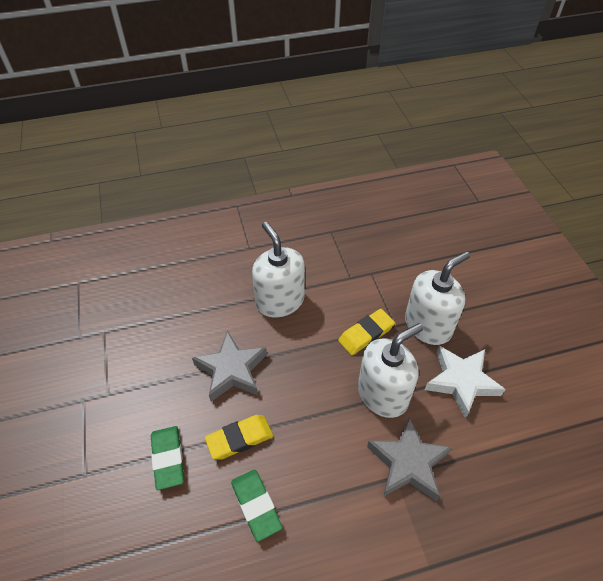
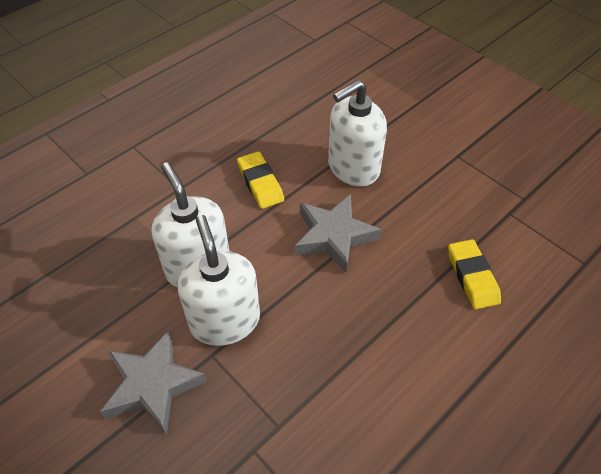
green eraser: 2 -> 0
white star: 1 -> 0

